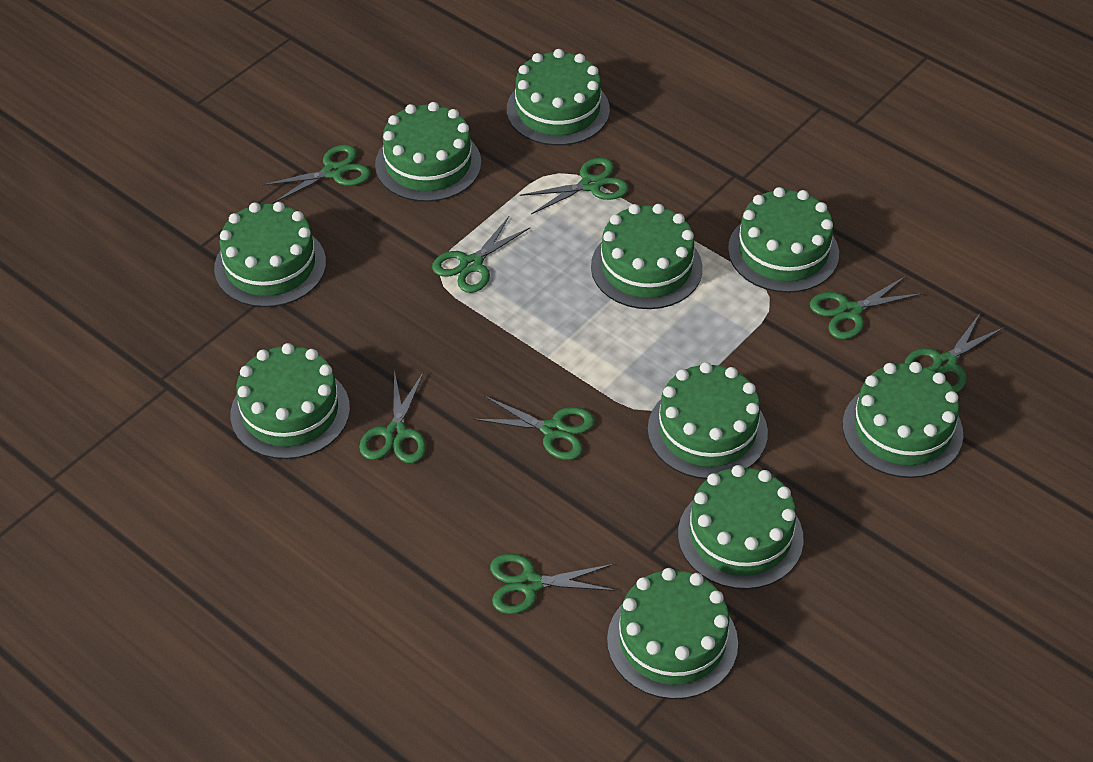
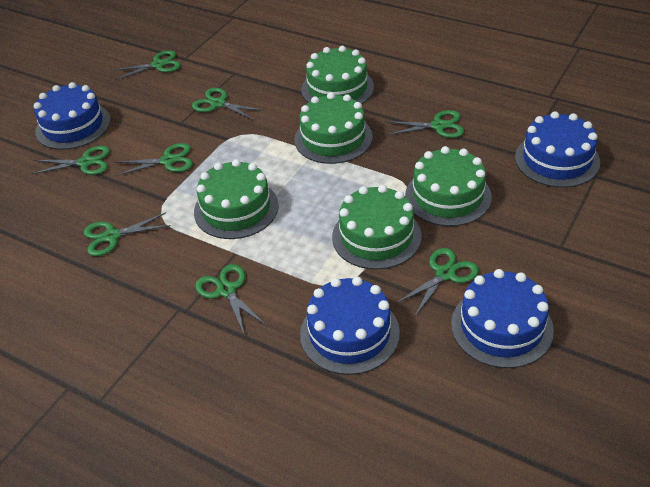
blue cake: 0 -> 4
green cake: 10 -> 5

